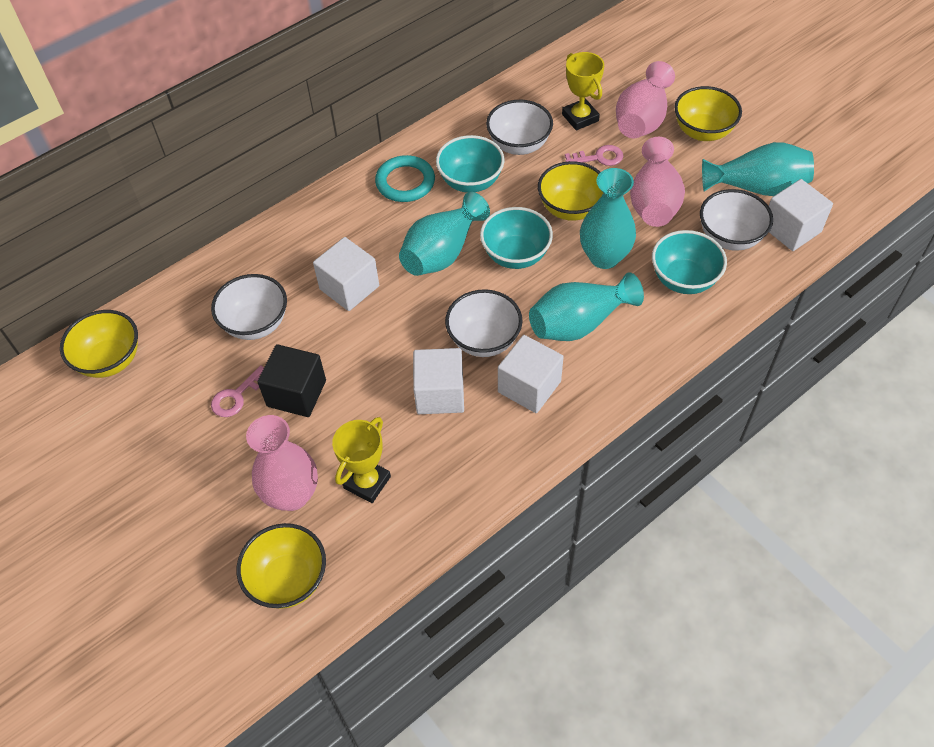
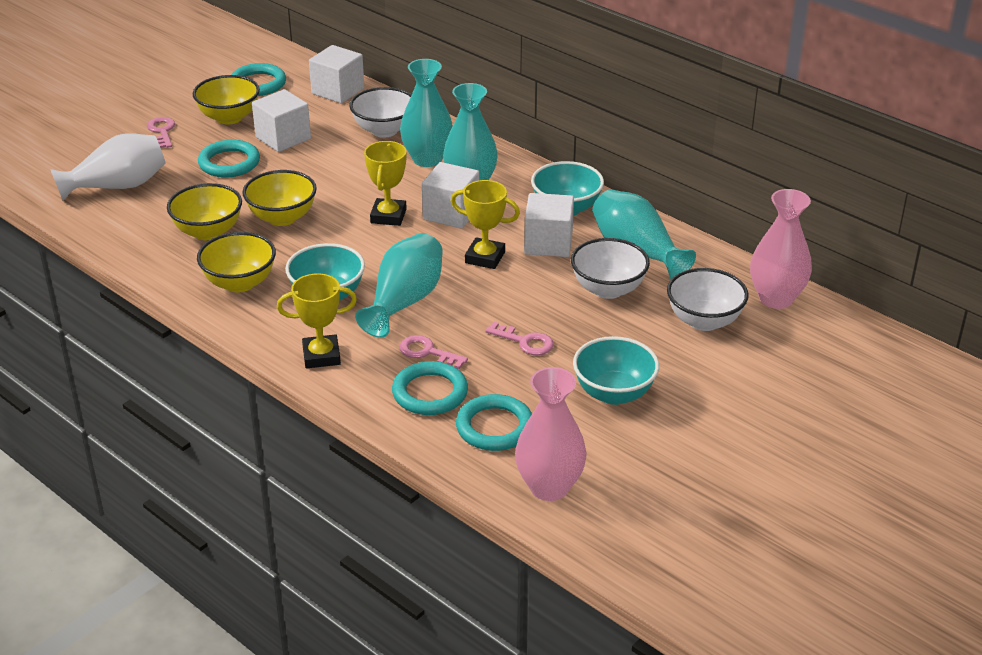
black cube: 1 -> 0
pink key: 2 -> 3
pink vase: 3 -> 2
turquoise ring: 1 -> 4
white bowl: 4 -> 3
white vase: 0 -> 1
yellow trophy: 2 -> 3

